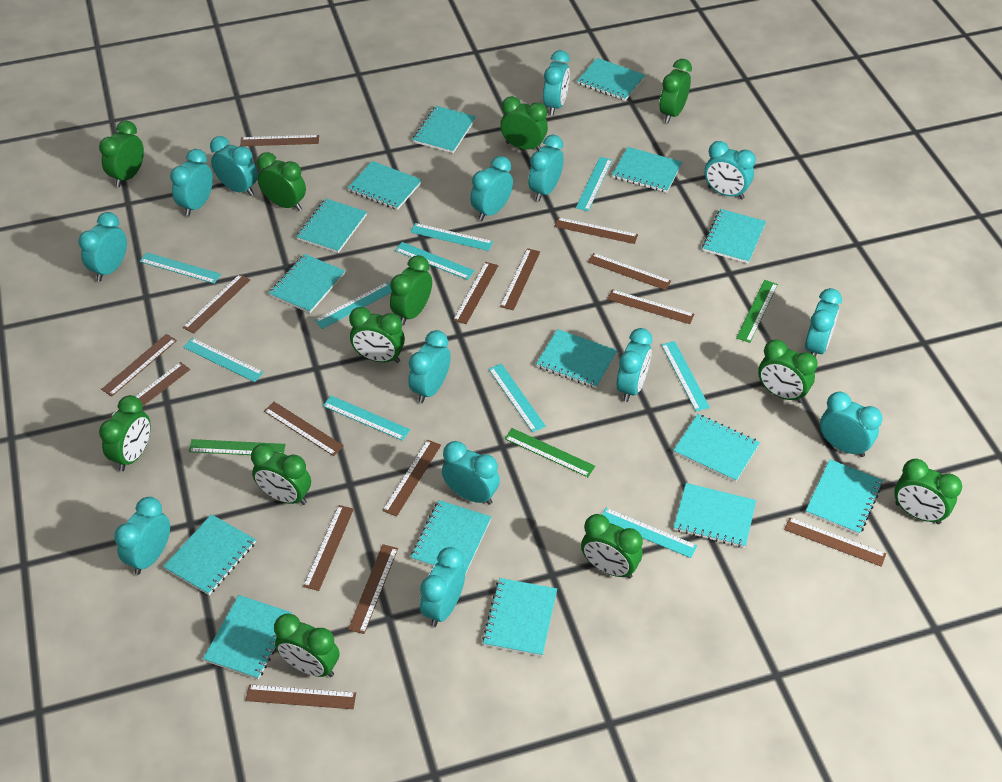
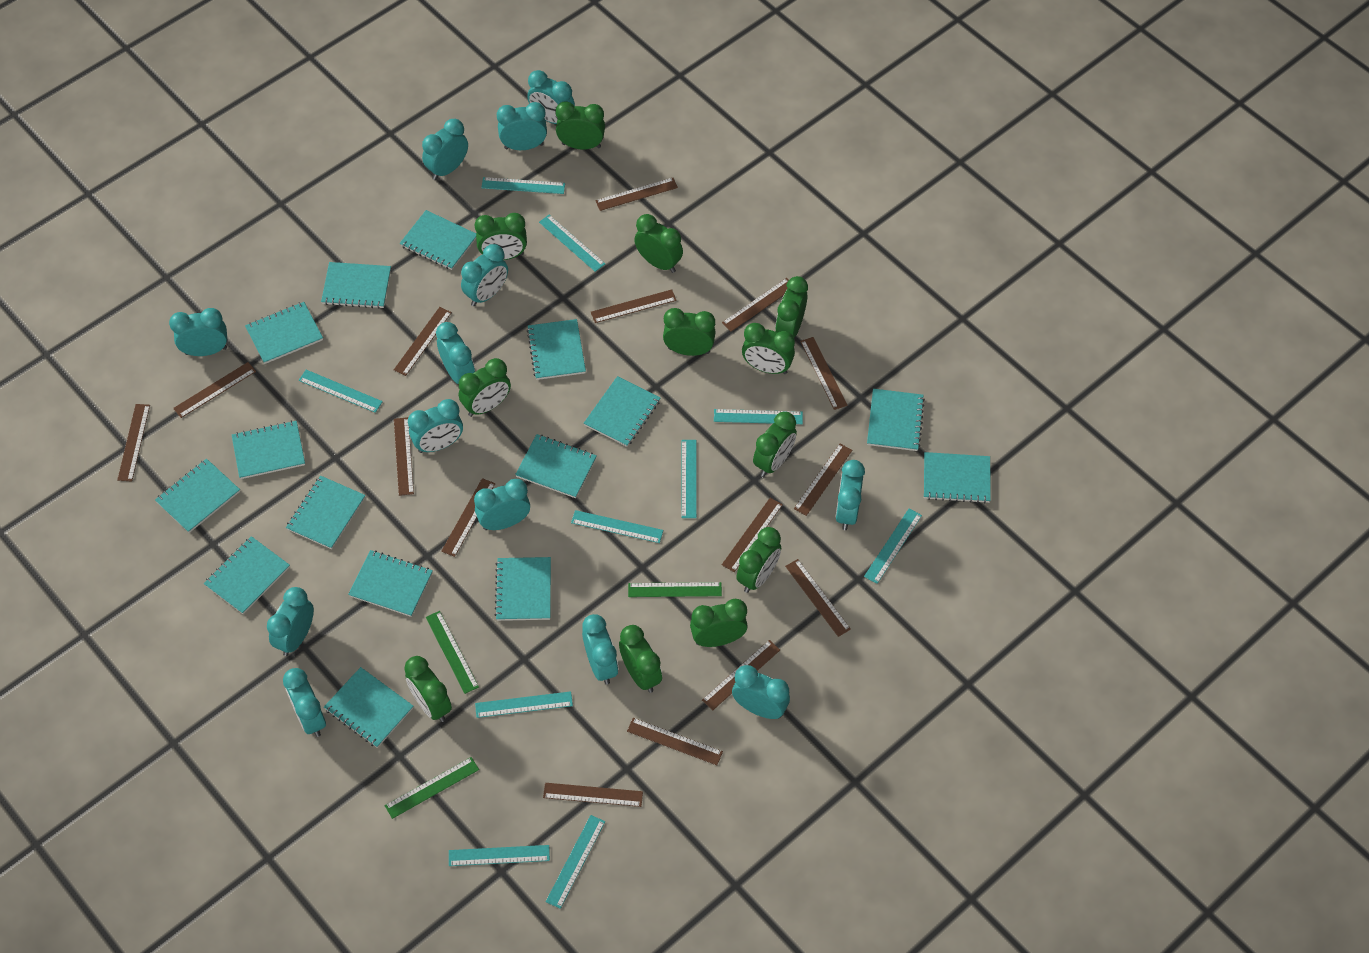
turquoise clock: 14 -> 13

